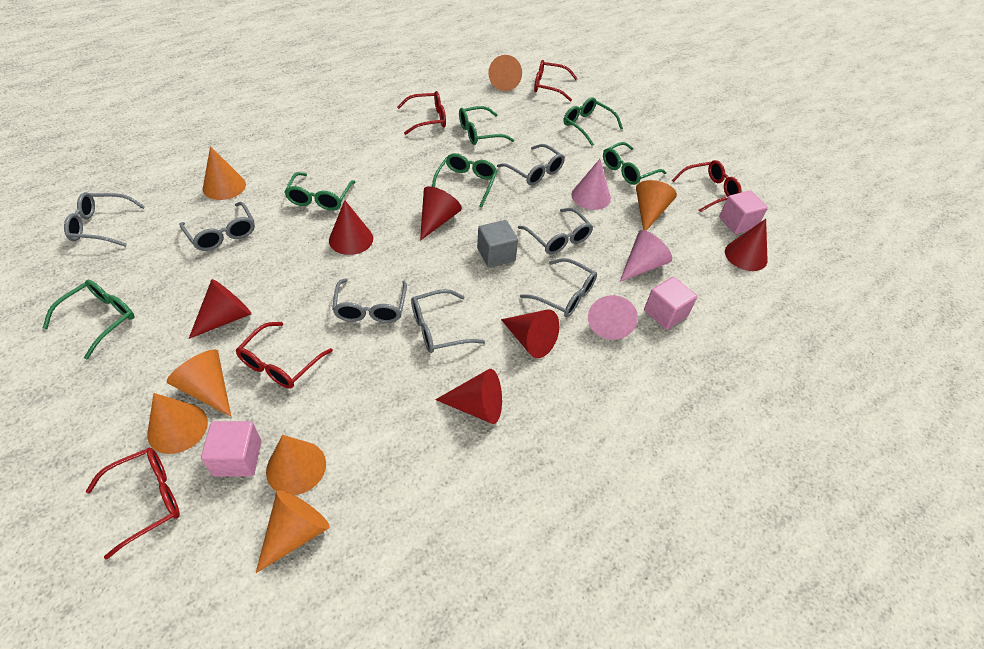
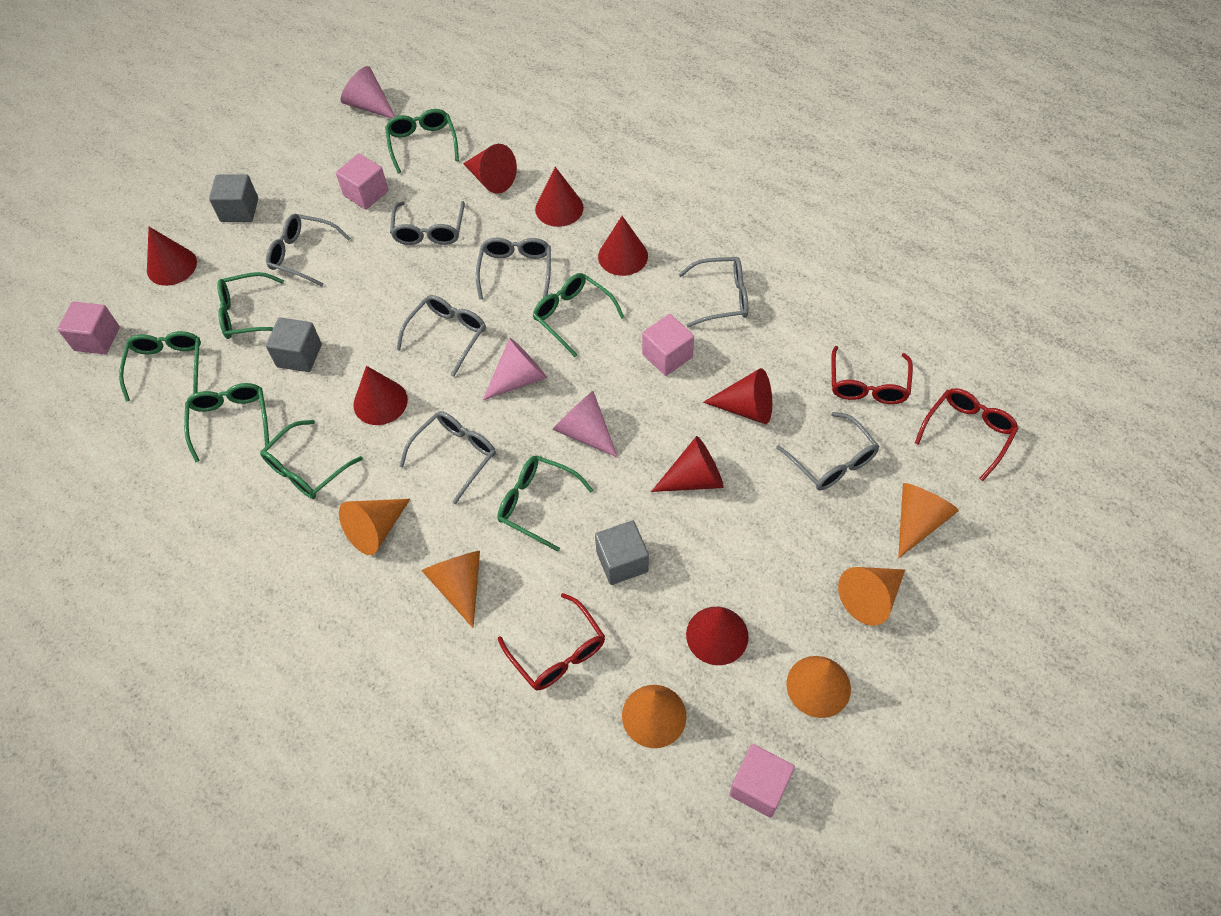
green glasses: 6 -> 7
grey cube: 1 -> 3
orange cone: 7 -> 6
pink cube: 3 -> 4
red cone: 6 -> 8
red glasses: 5 -> 3

